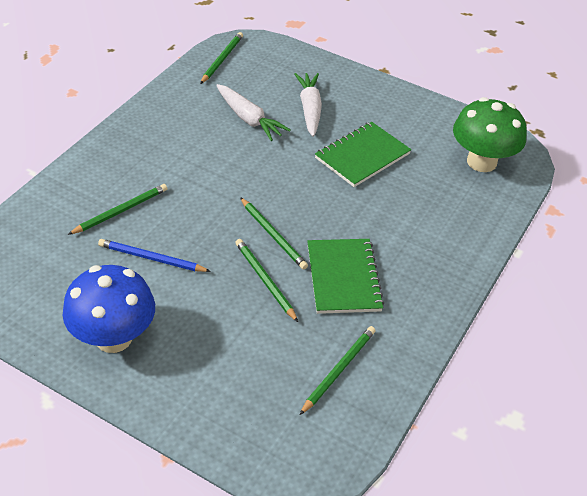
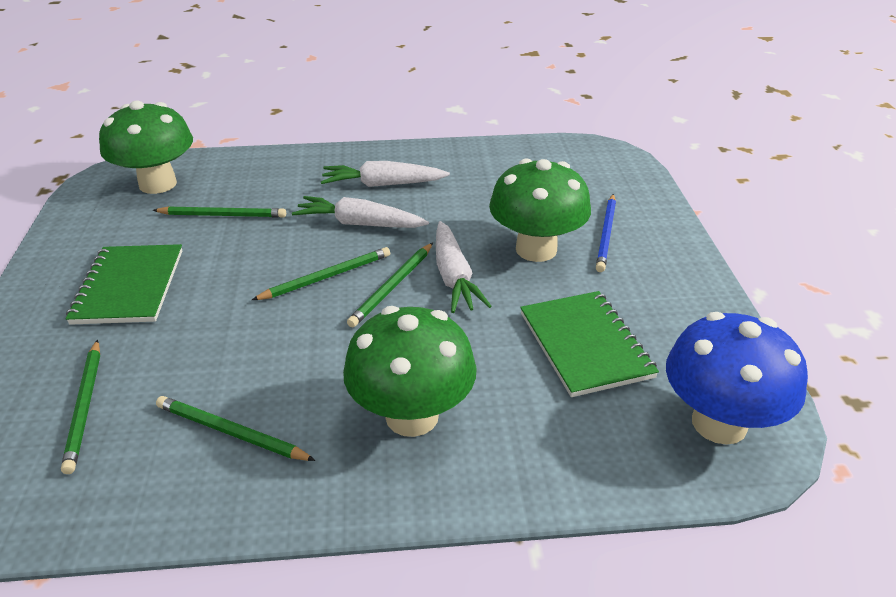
green mushroom: 1 -> 3
white carrot: 2 -> 3

